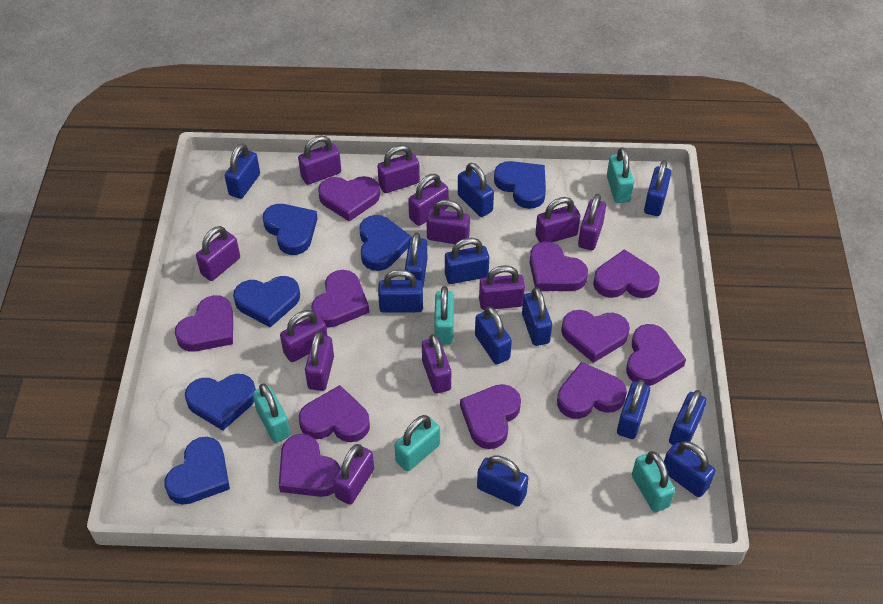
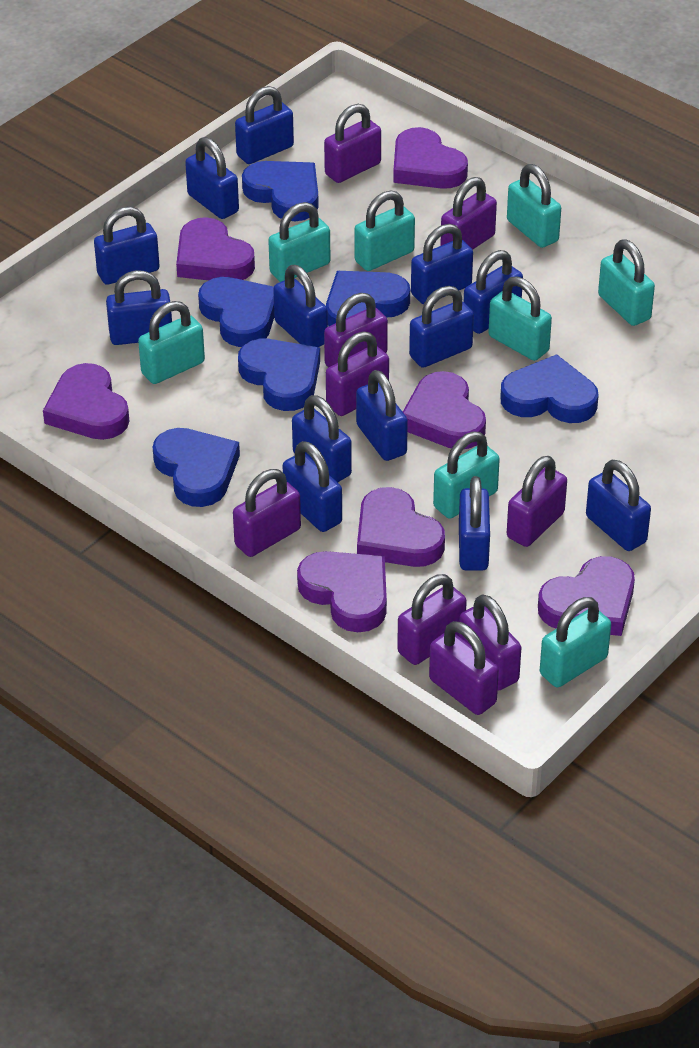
blue padlock: 12 -> 13
purple heart: 11 -> 7
purple padlock: 12 -> 9
turquoise padlock: 5 -> 8

